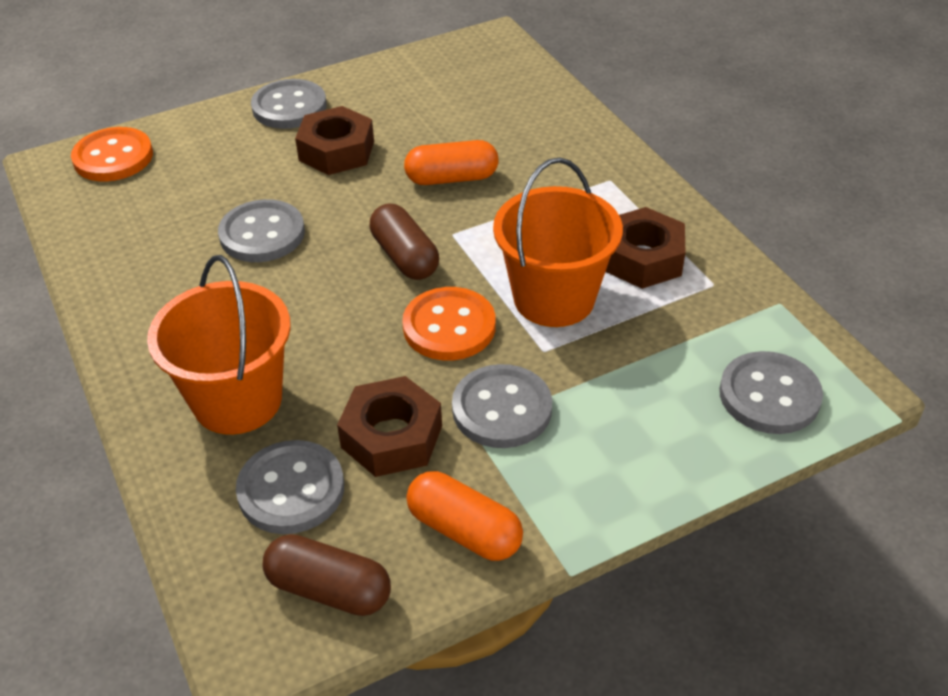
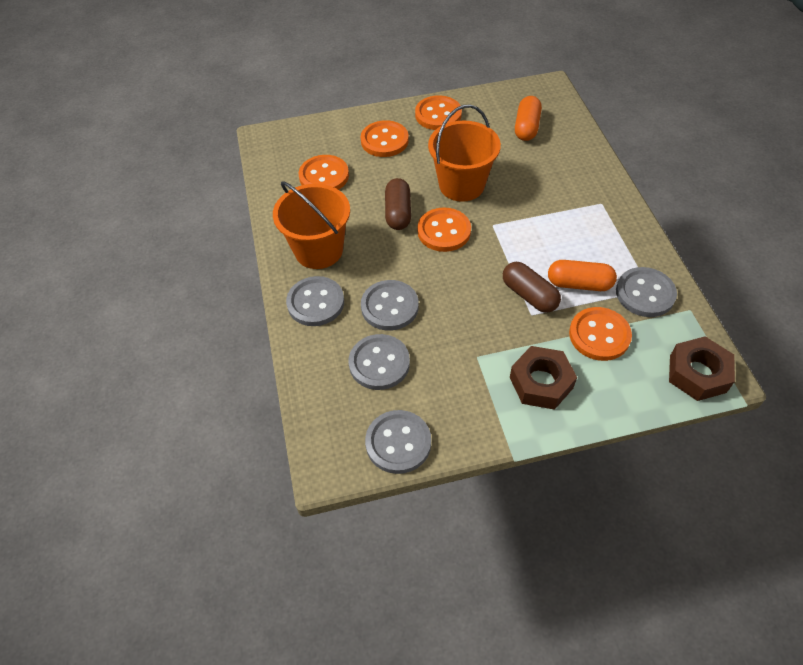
brown nut: 3 -> 2
orange button: 2 -> 5

